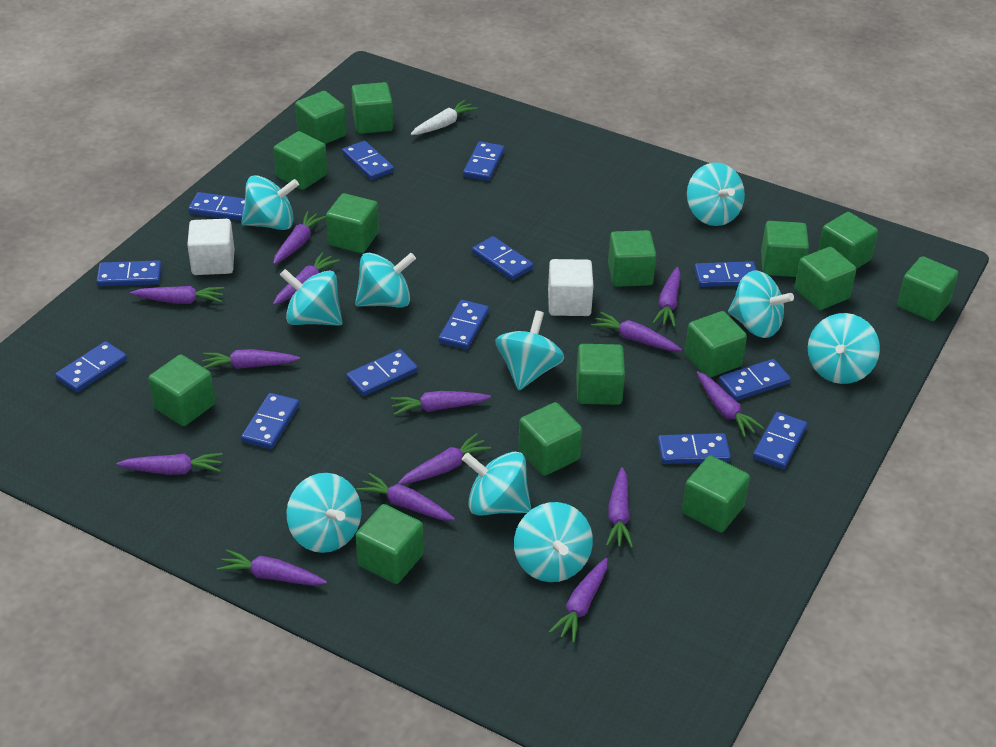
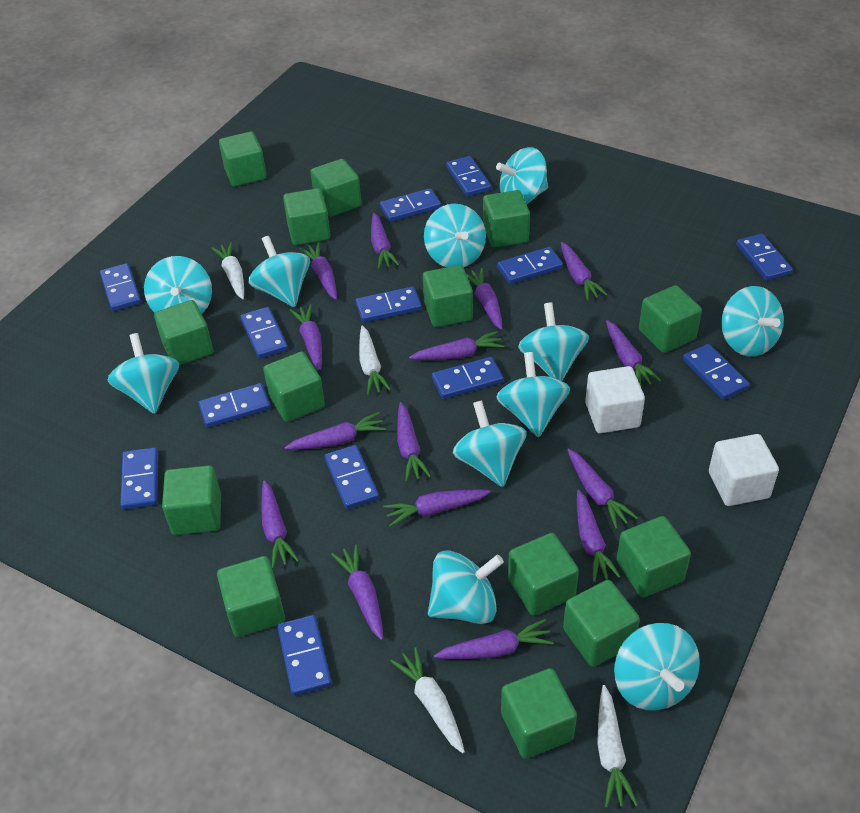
green cube: 15 -> 14
purple carrot: 14 -> 15
turquoise spinning top: 10 -> 11
white carrot: 1 -> 4

